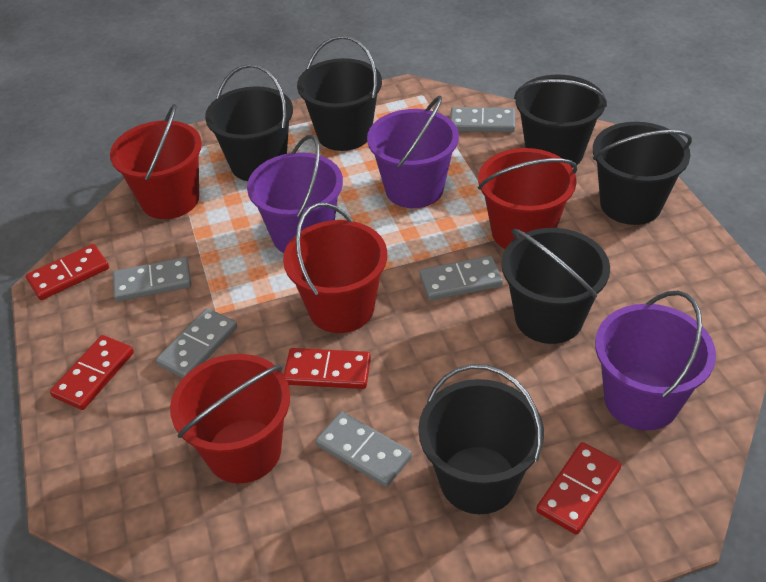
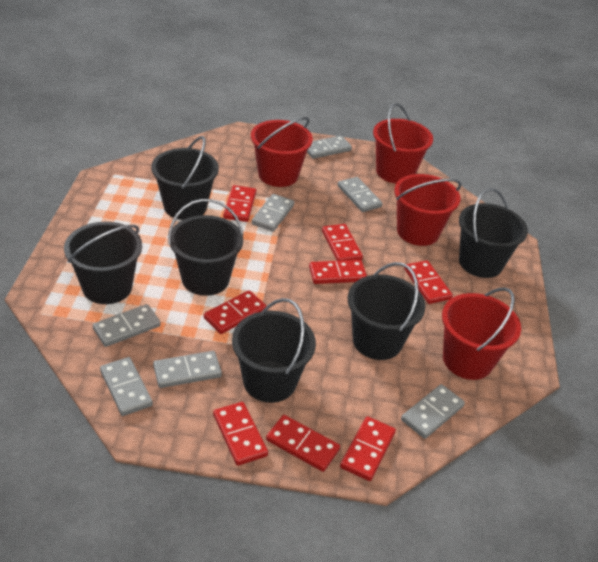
grey domino: 5 -> 7
purple bucket: 3 -> 0
red domino: 4 -> 8

